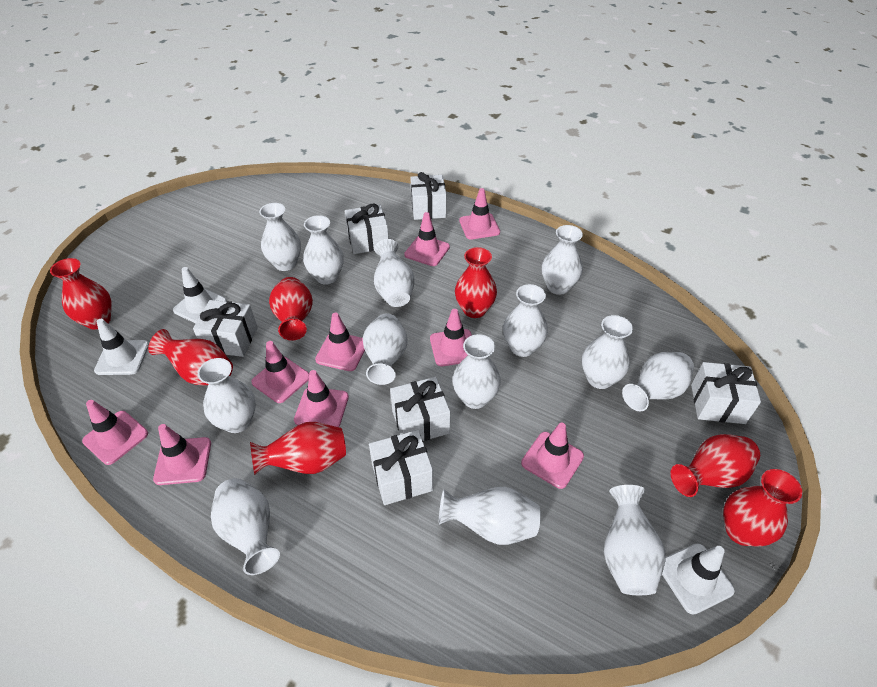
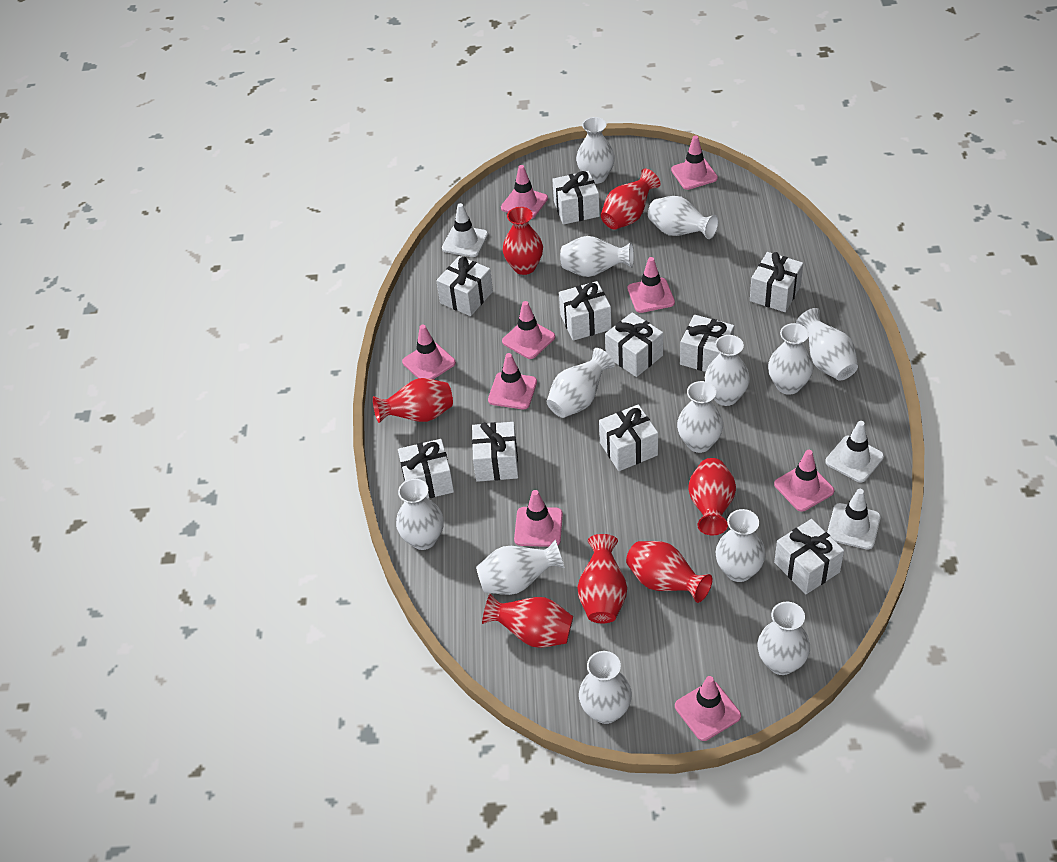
white gift: 6 -> 10

